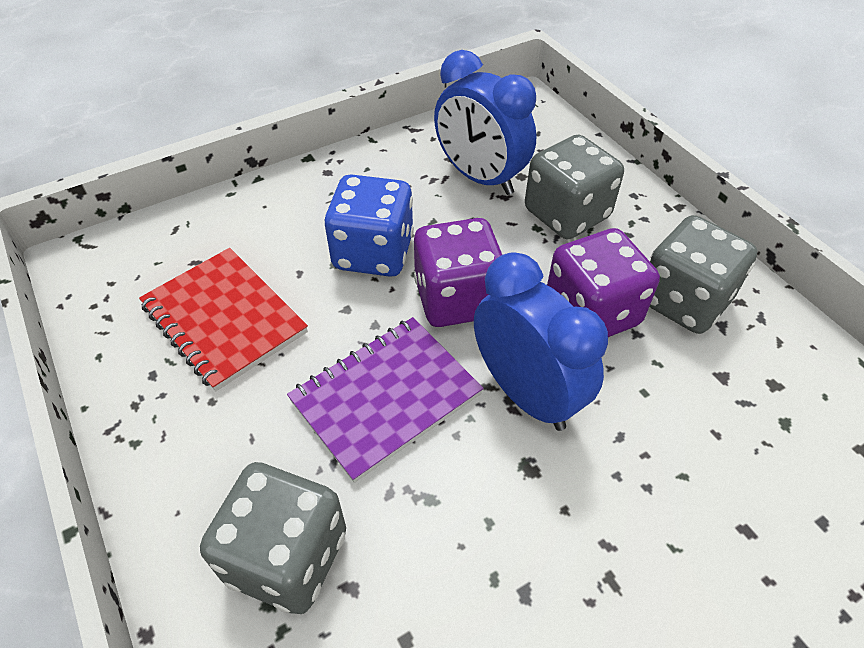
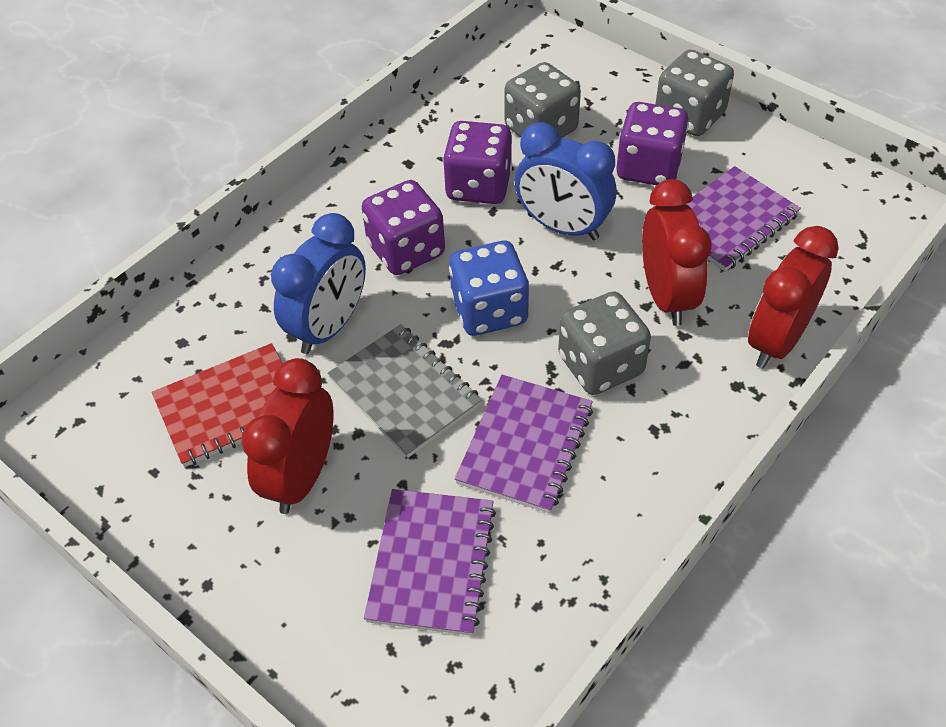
grey notebook: 0 -> 1
purple dice: 2 -> 3
purple notebook: 1 -> 3
red clock: 0 -> 3

